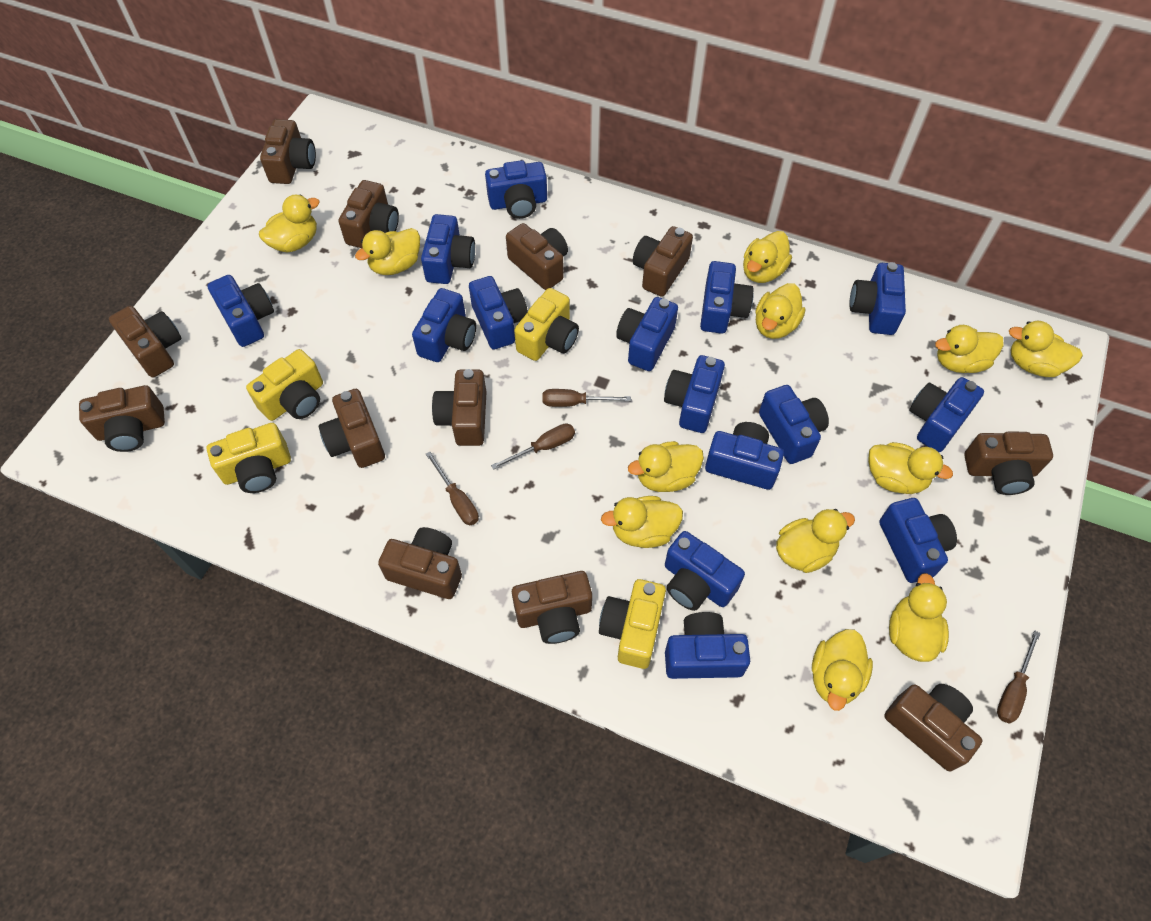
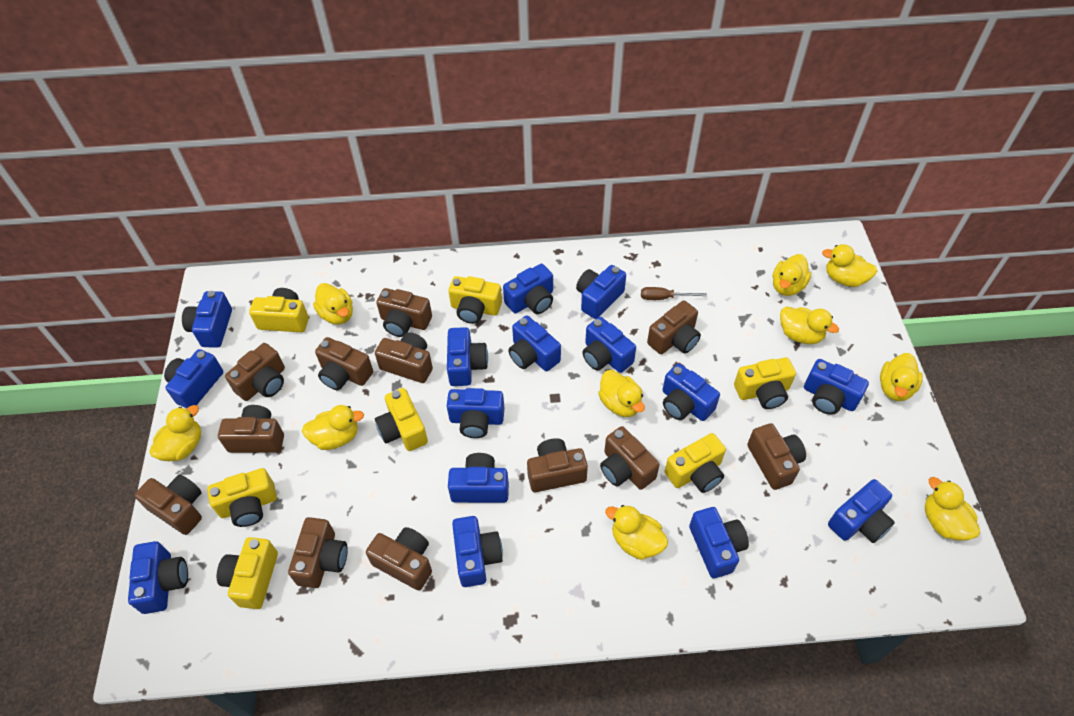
brown screwdriver: 4 -> 1
yellow camera: 4 -> 7
yellow duck: 12 -> 10

